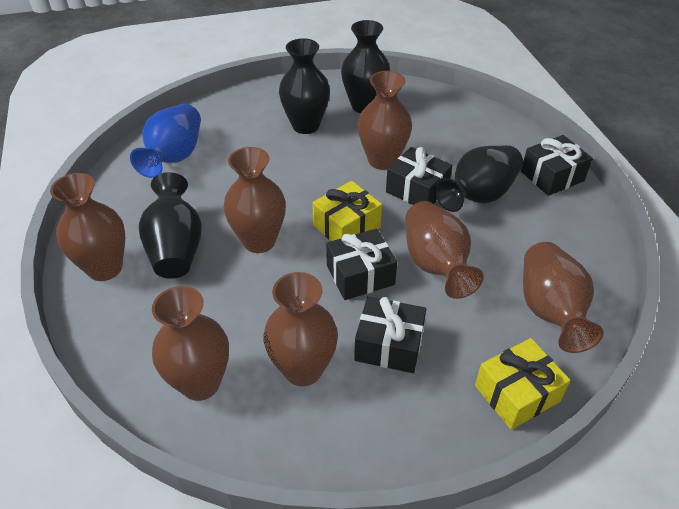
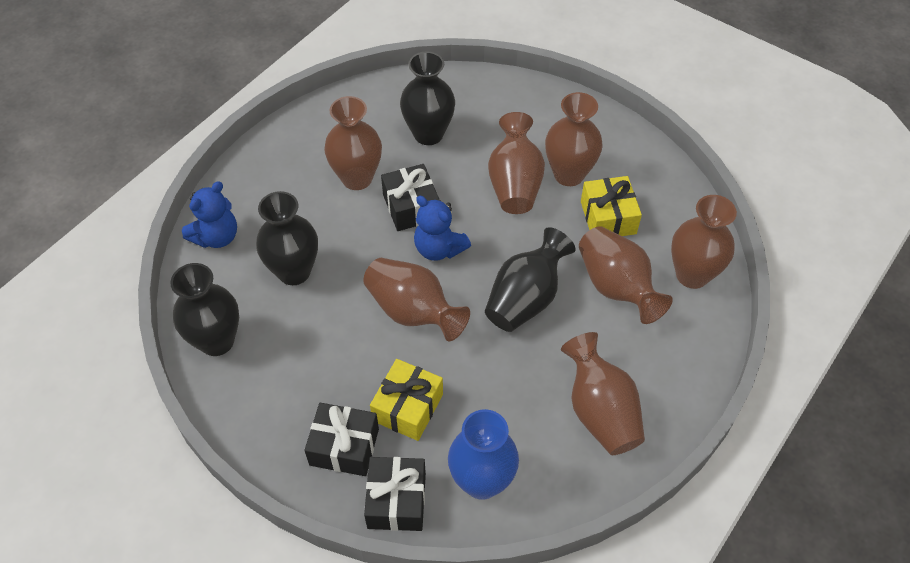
black gift: 4 -> 3
blue teddy bear: 0 -> 2

